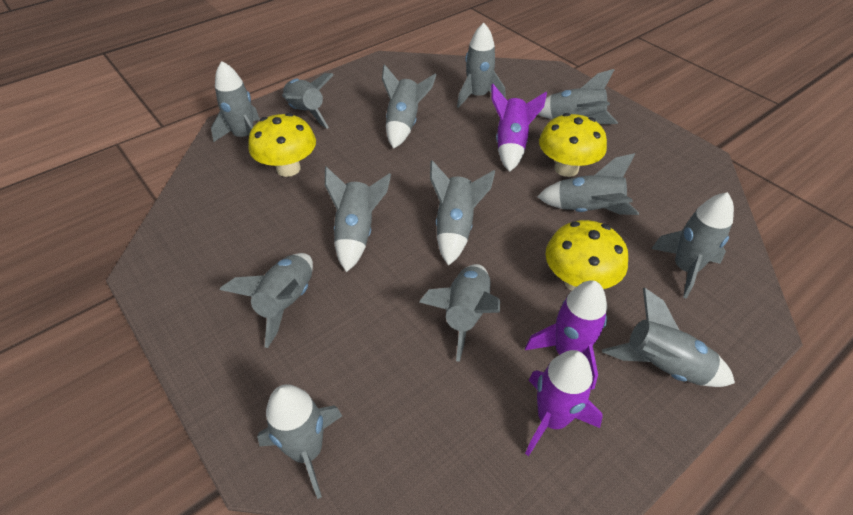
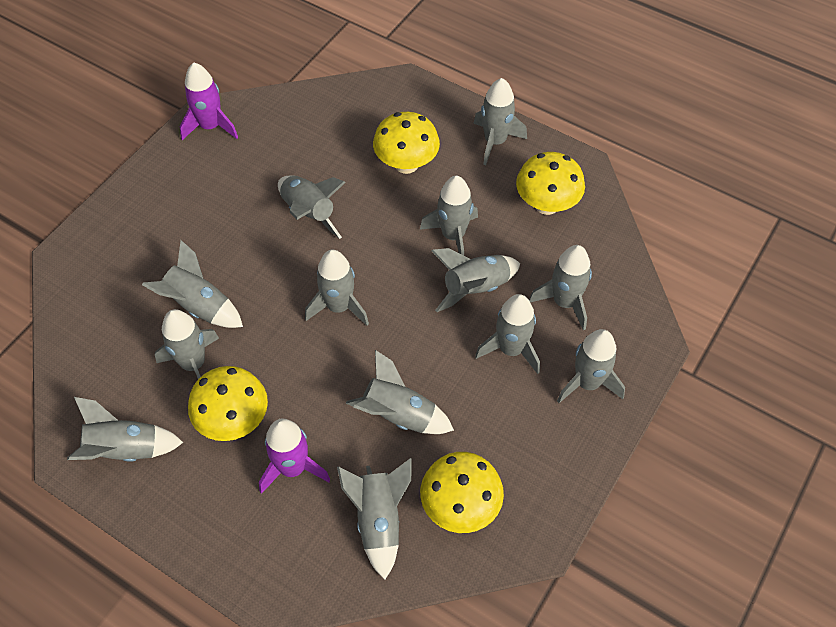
purple rocket: 3 -> 2
yellow mushroom: 3 -> 4

